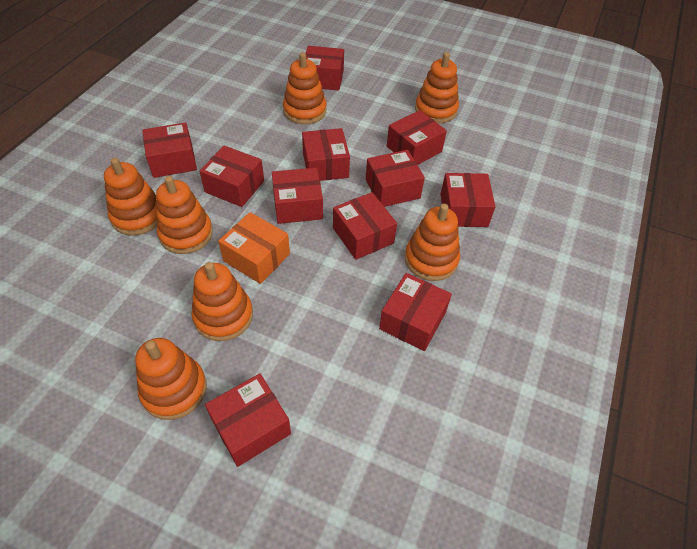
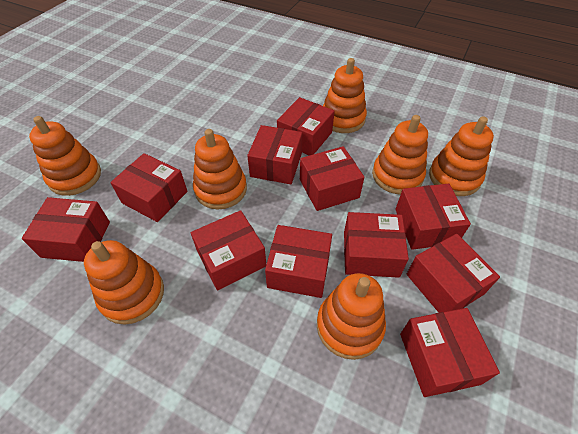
orange box: 1 -> 0

